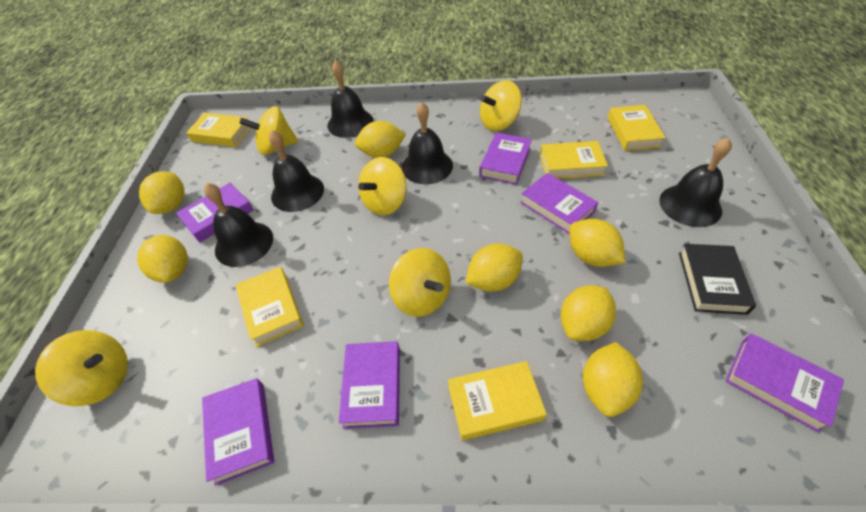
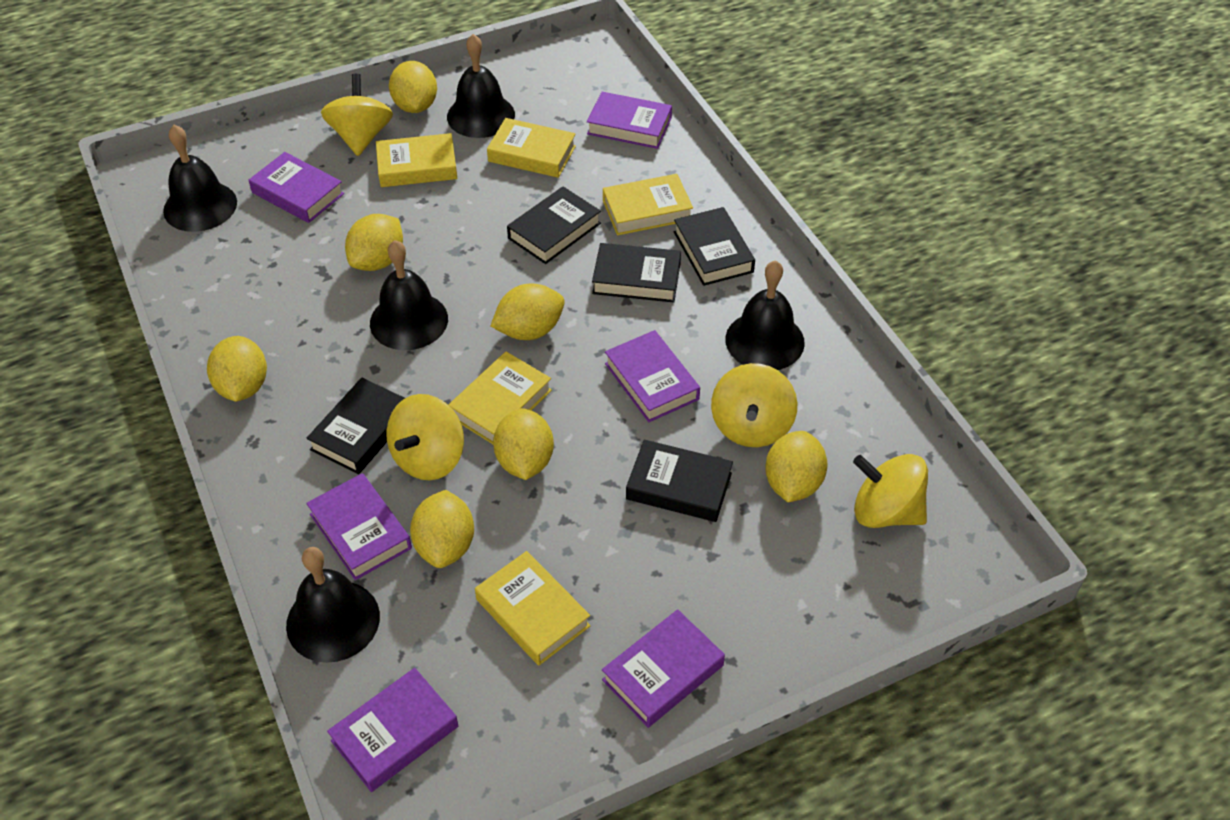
black book: 1 -> 5
yellow spinning top: 5 -> 4

